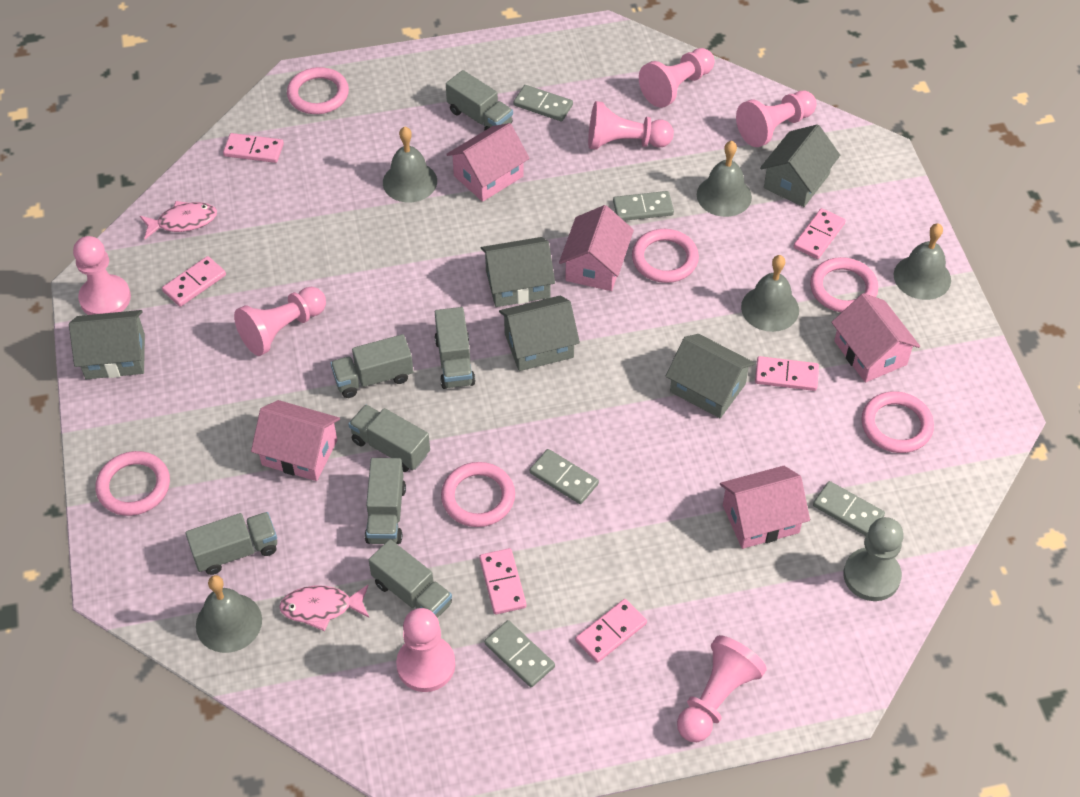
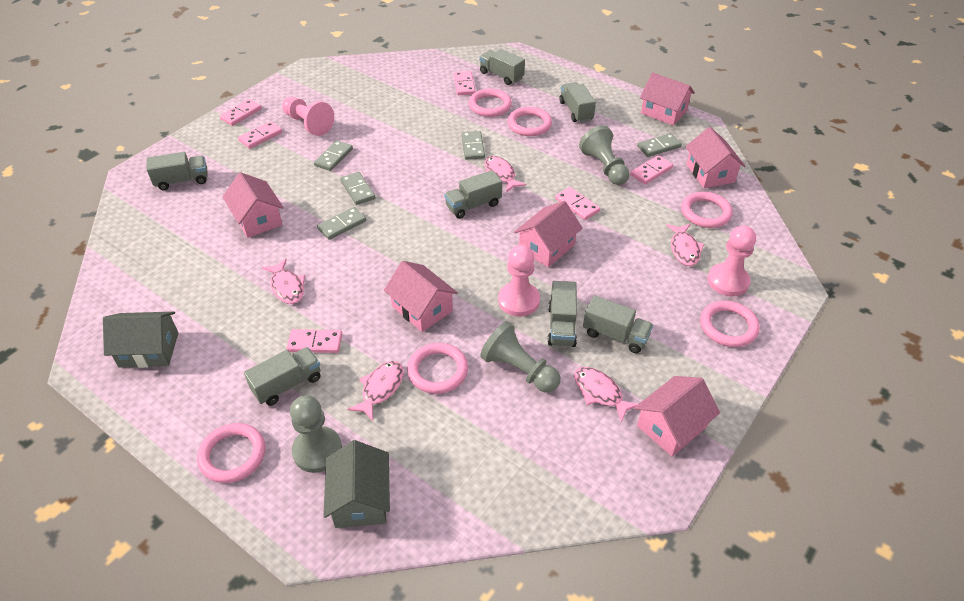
grey bell: 5 -> 0
grey house: 5 -> 2
grey pawn: 1 -> 3
pink fish: 2 -> 5
pink house: 5 -> 6
pink pawn: 7 -> 3

